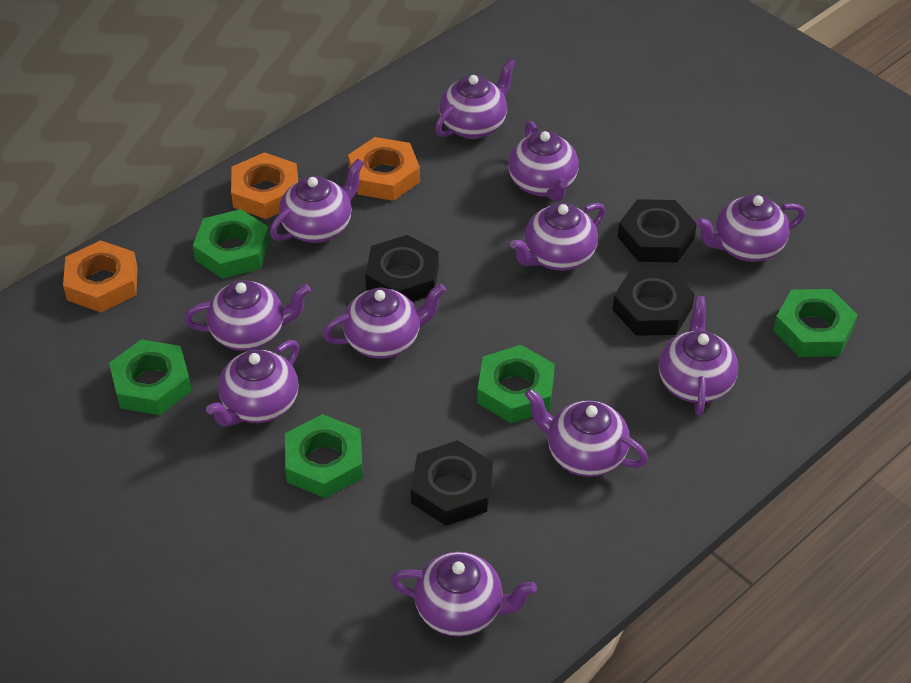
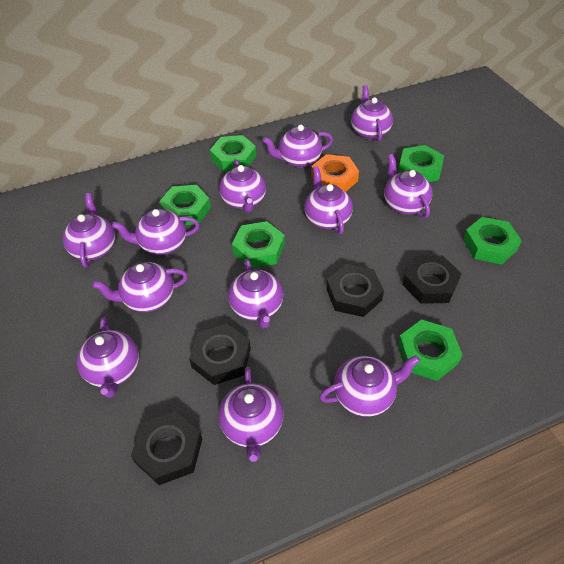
green nut: 5 -> 6
orange nut: 3 -> 1
purple teapot: 11 -> 12

